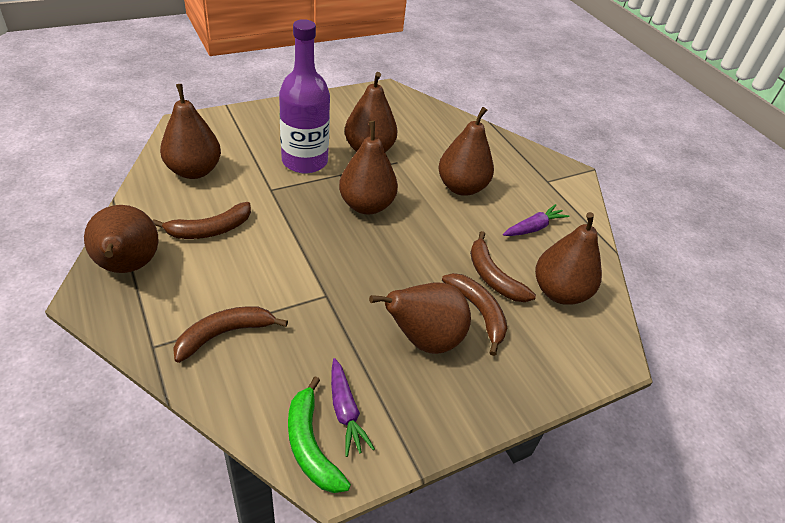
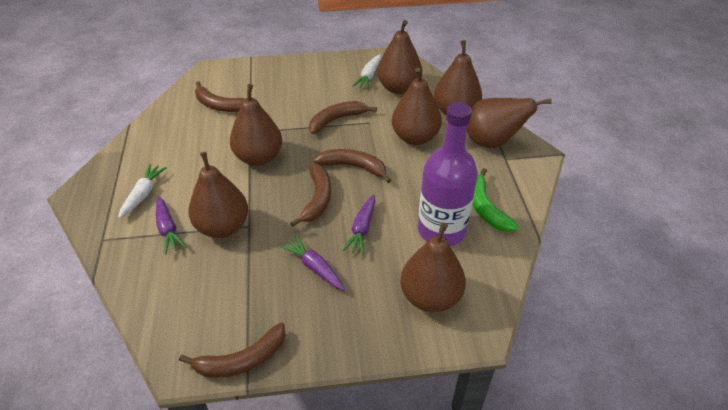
brown banana: 4 -> 5
purple carrot: 2 -> 3
white carrot: 0 -> 2

